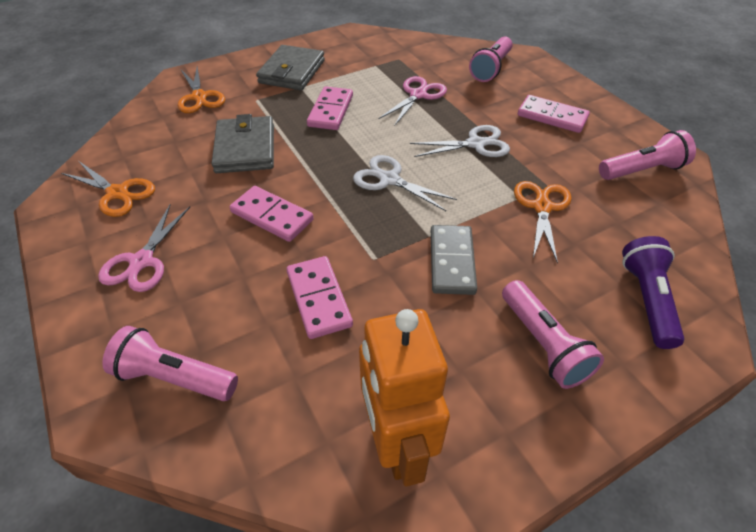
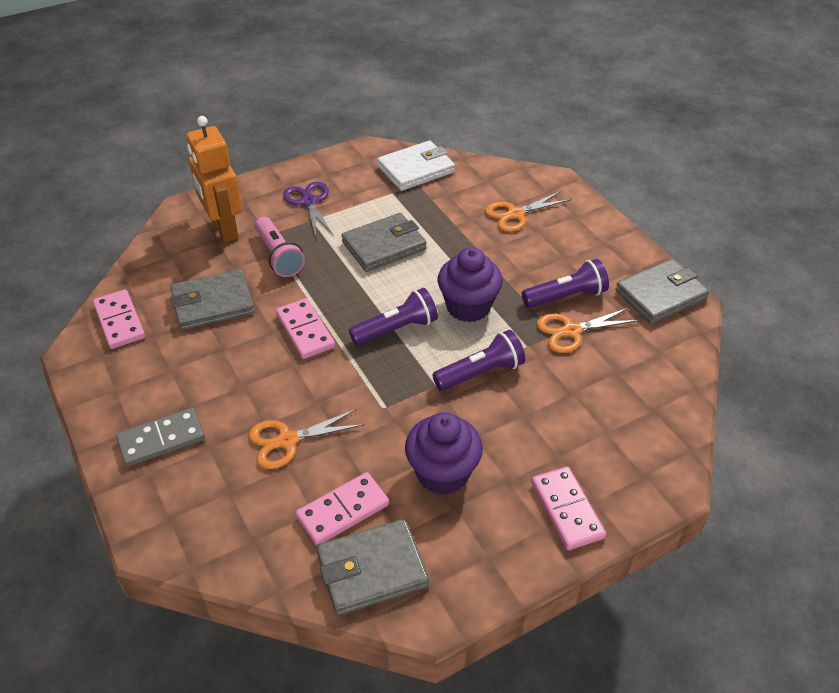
grey wallet: 2 -> 4
pink flashlight: 4 -> 1
pink scissors: 2 -> 0
purple cupcake: 0 -> 2
purple flashlight: 1 -> 3
purple scissors: 0 -> 1
white scissors: 2 -> 0
white wallet: 0 -> 1

